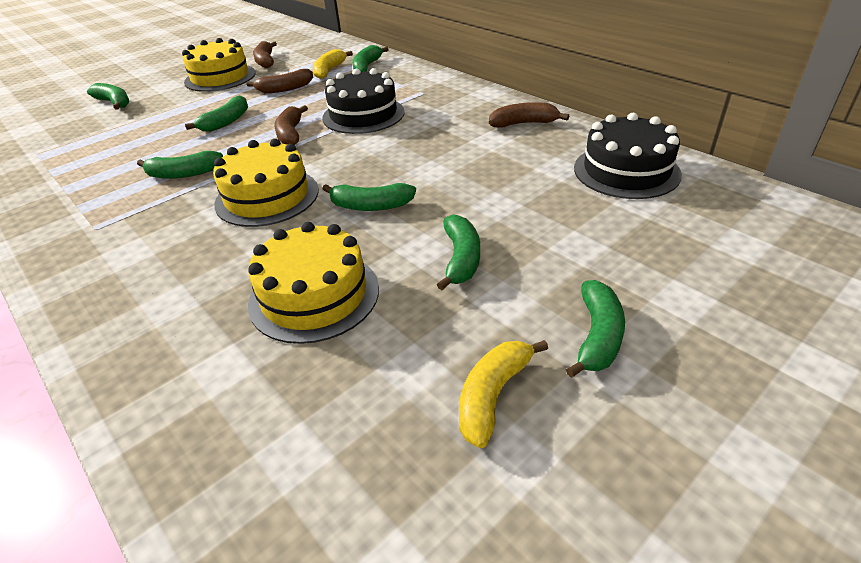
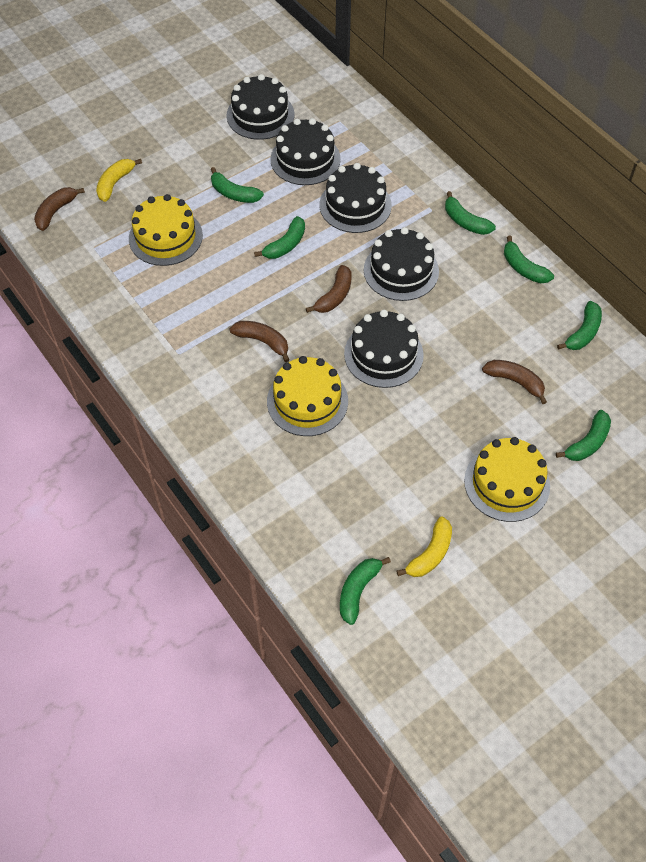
black cake: 2 -> 5

